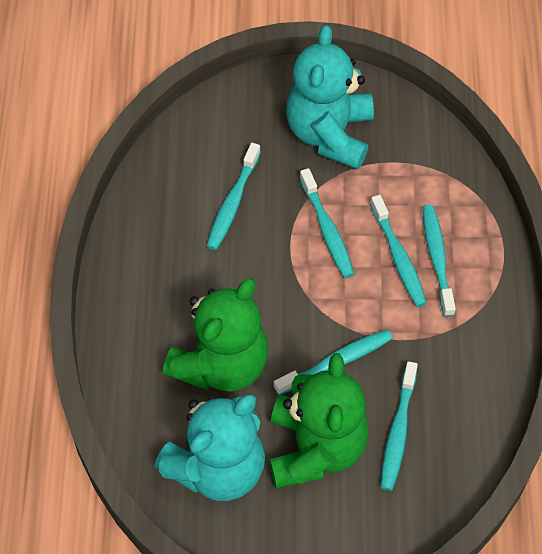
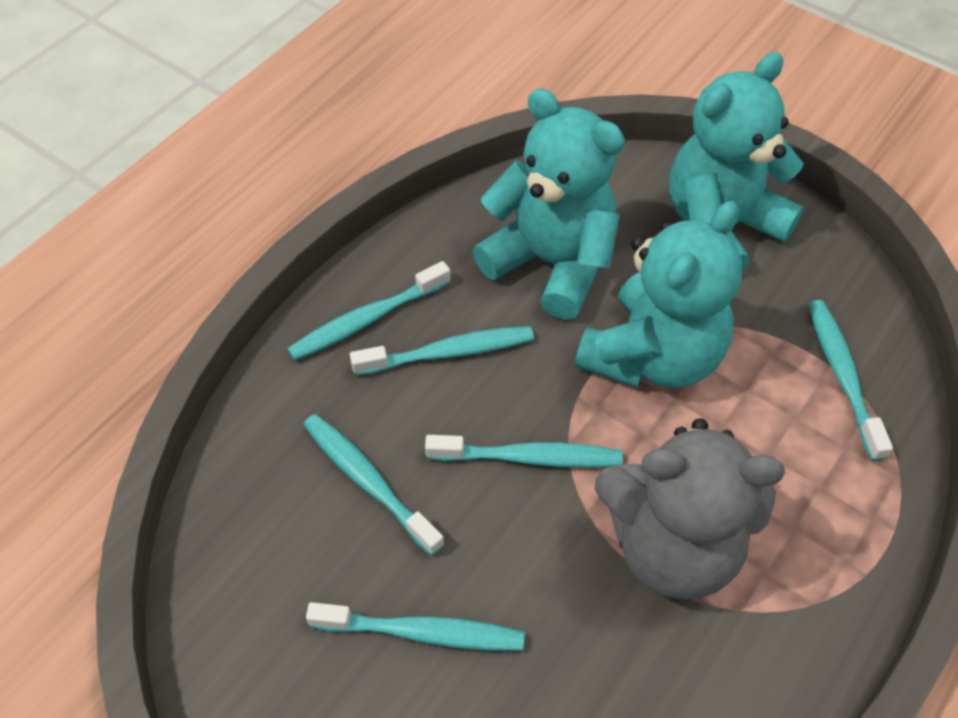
green teddy bear: 2 -> 0
grey teddy bear: 0 -> 1
turquoise teddy bear: 2 -> 3

